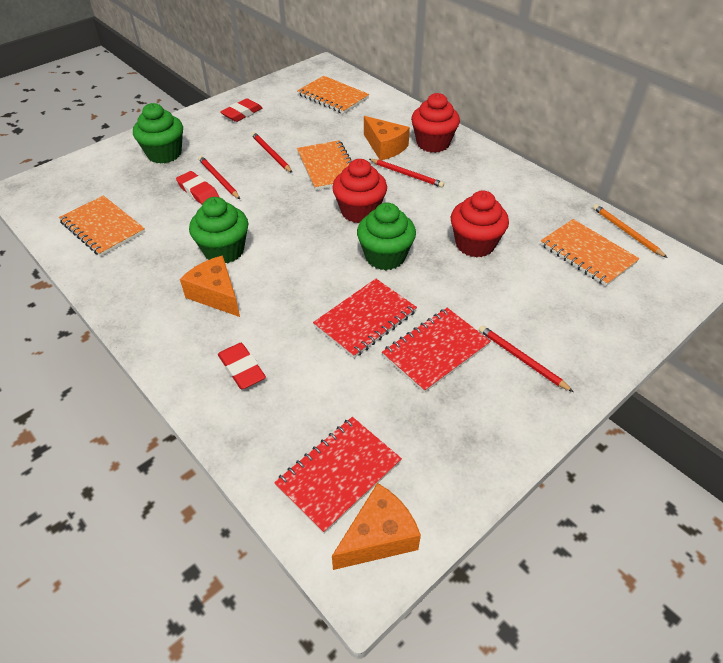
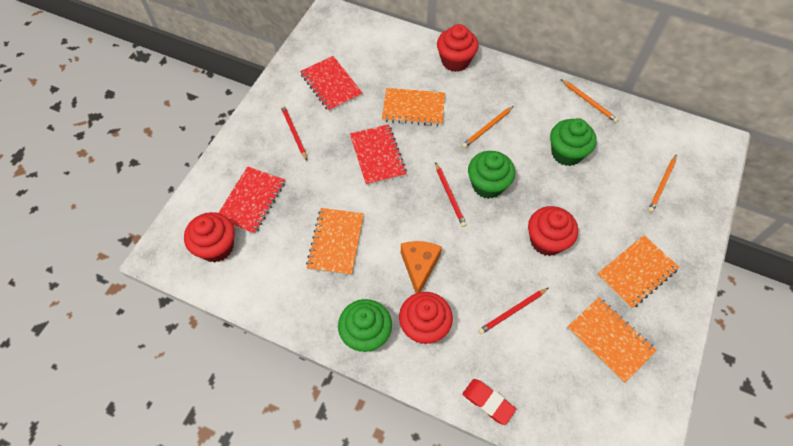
orange cheese: 3 -> 1
orange pencil: 1 -> 3
red cupcake: 3 -> 4
red eraser: 3 -> 1
red pencil: 4 -> 3

